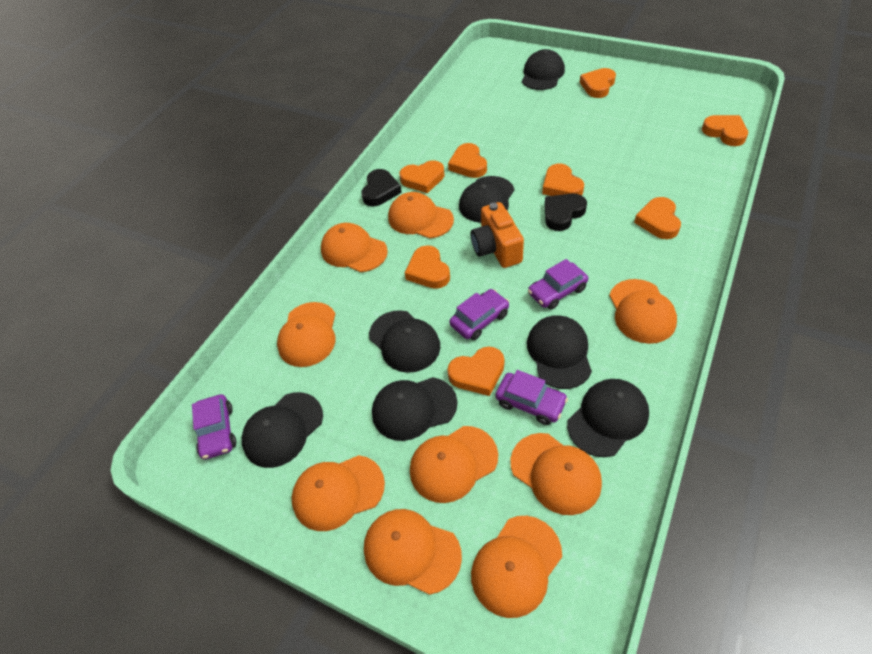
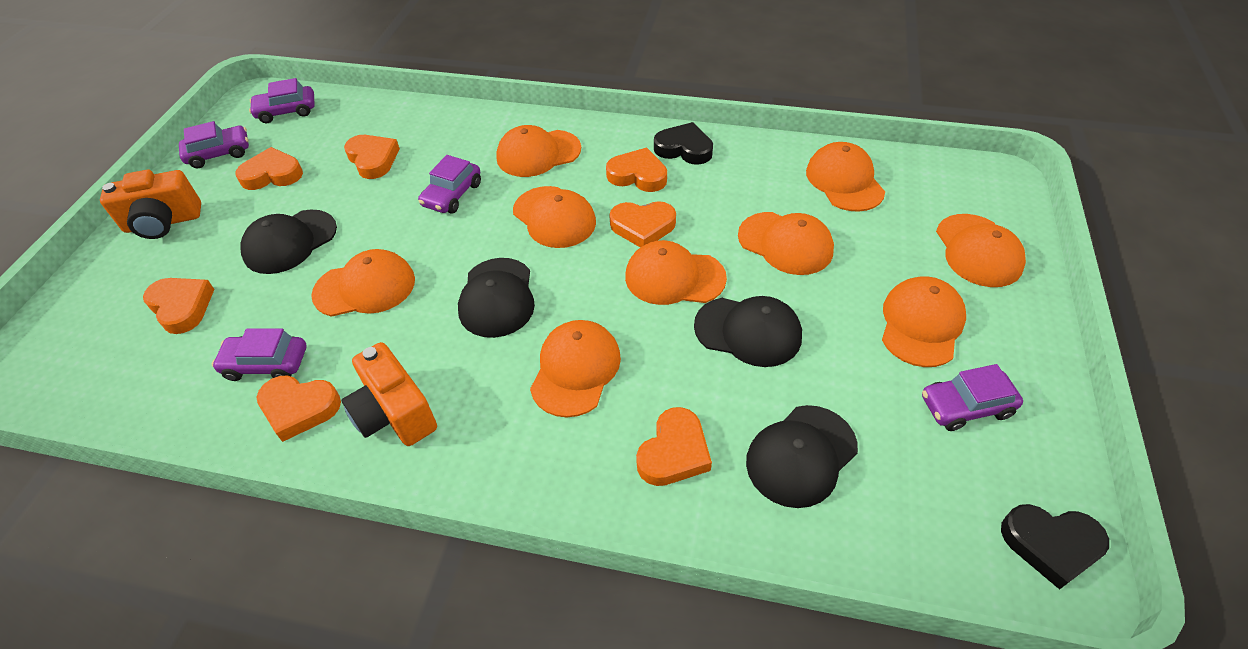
black cap: 7 -> 4
orange camera: 1 -> 2
orange heart: 8 -> 7
purple car: 4 -> 5

